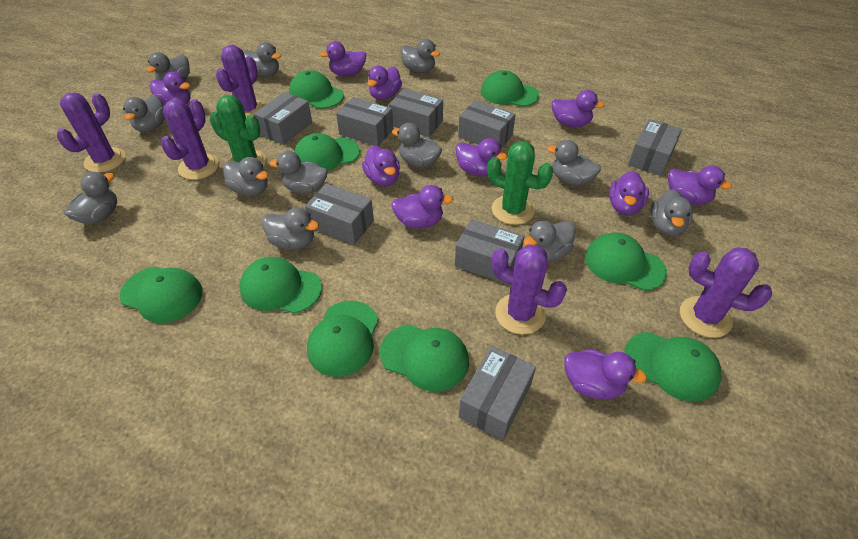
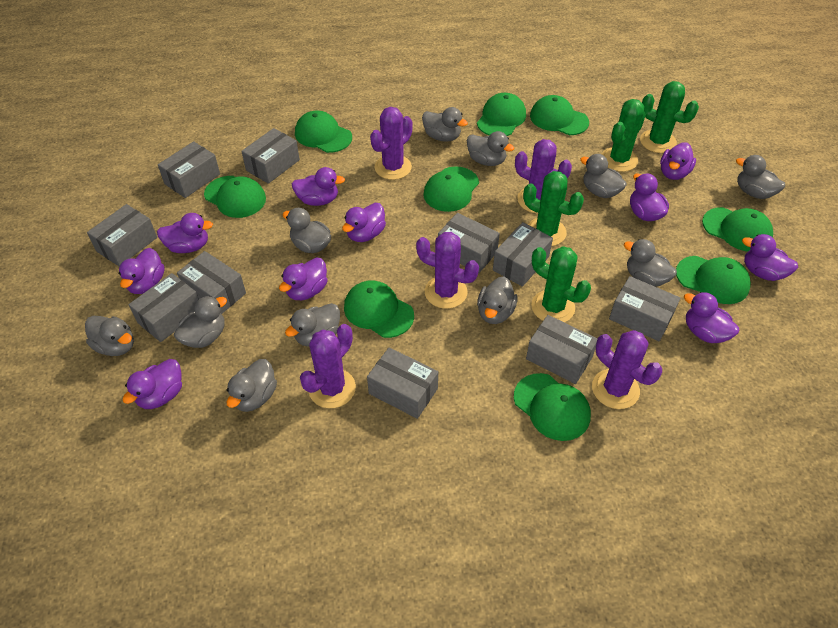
green cactus: 2 -> 4
grey box: 8 -> 10
grey duck: 12 -> 11

